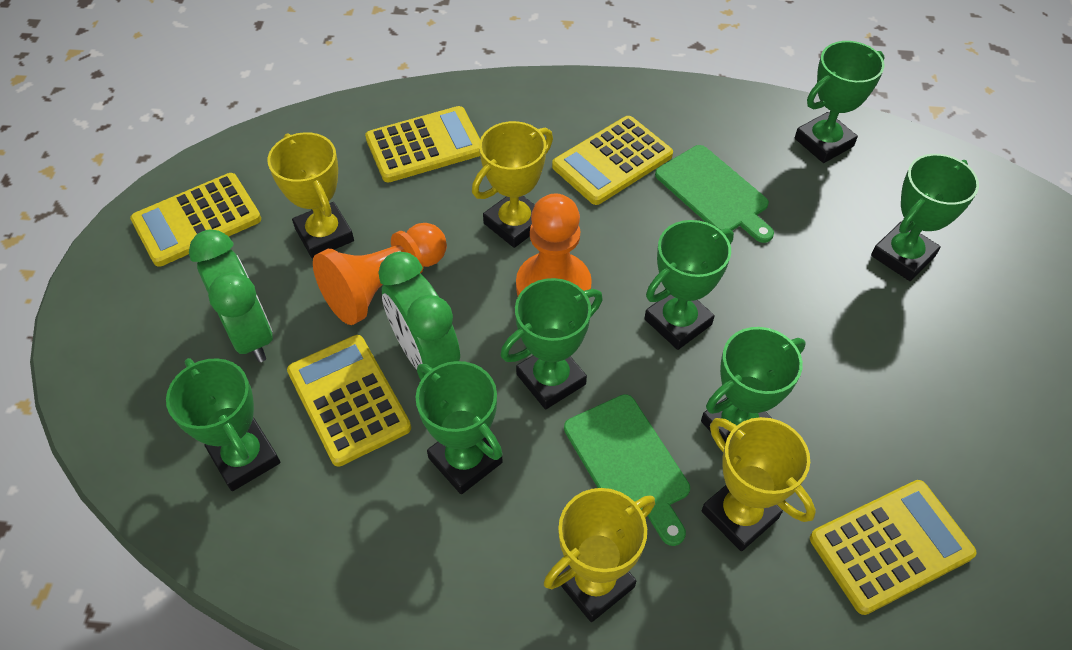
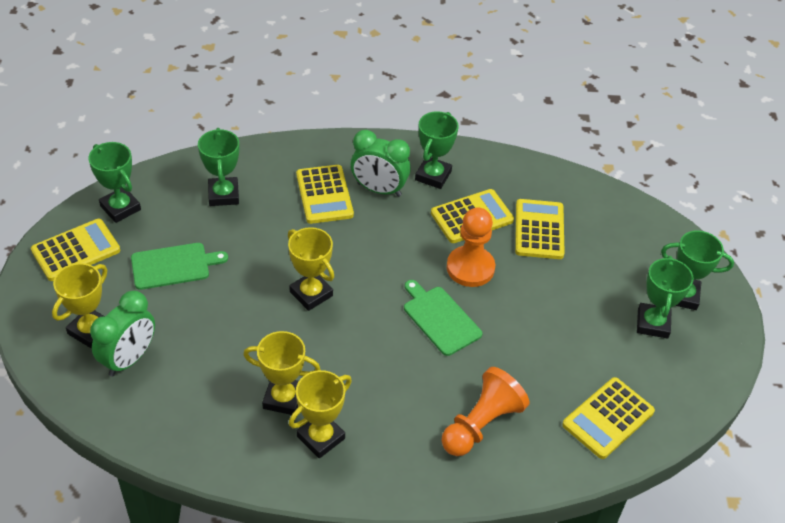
green trophy: 7 -> 5

